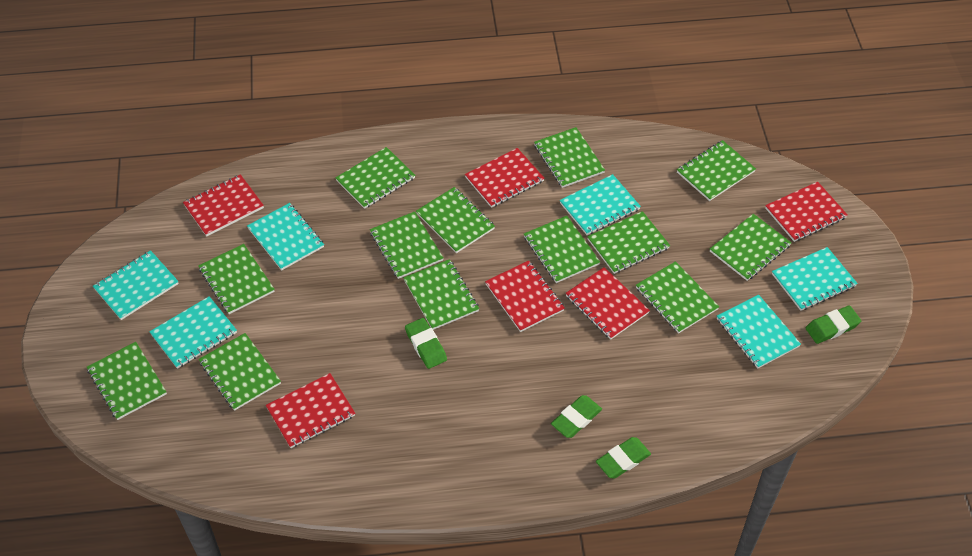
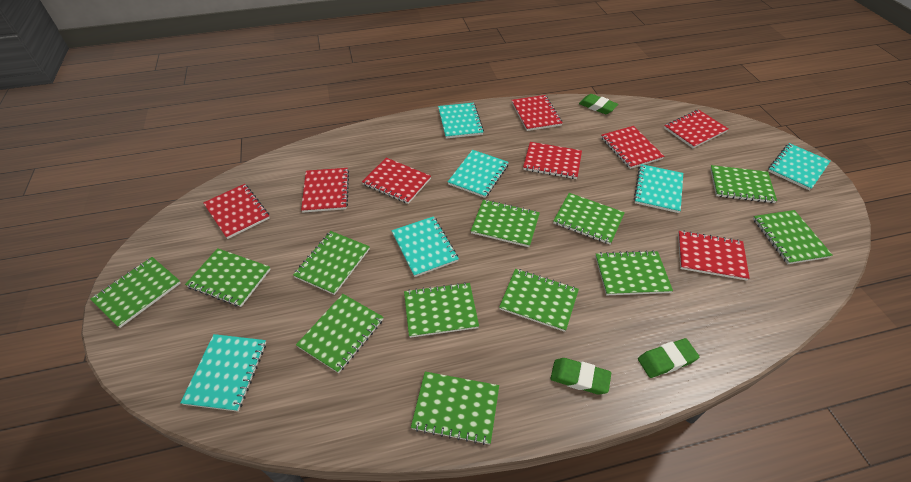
green eraser: 4 -> 3
green notebook: 13 -> 12
red notebook: 6 -> 8

